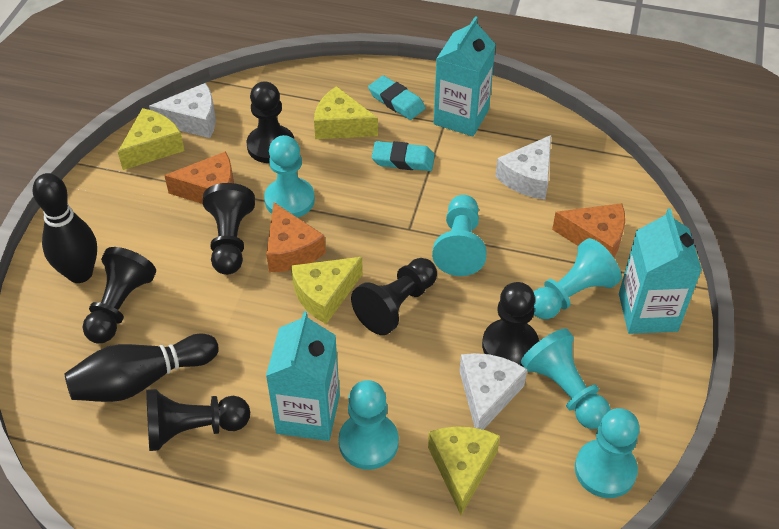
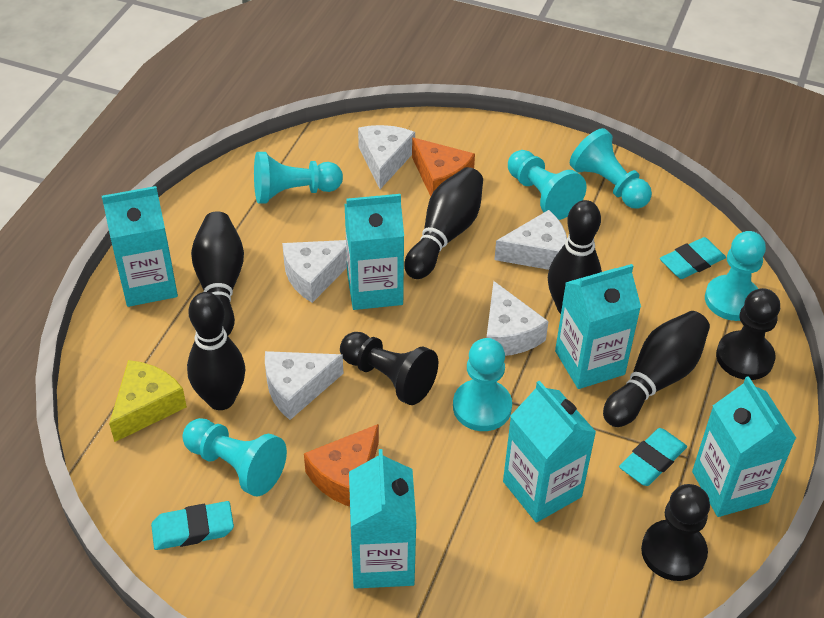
black bowling pin: 2 -> 5
black pawn: 6 -> 3
orange cheese: 3 -> 2
turquoise carton: 3 -> 6
turquoise eraser: 2 -> 3
white cheese: 3 -> 5
yellow cheese: 4 -> 1

